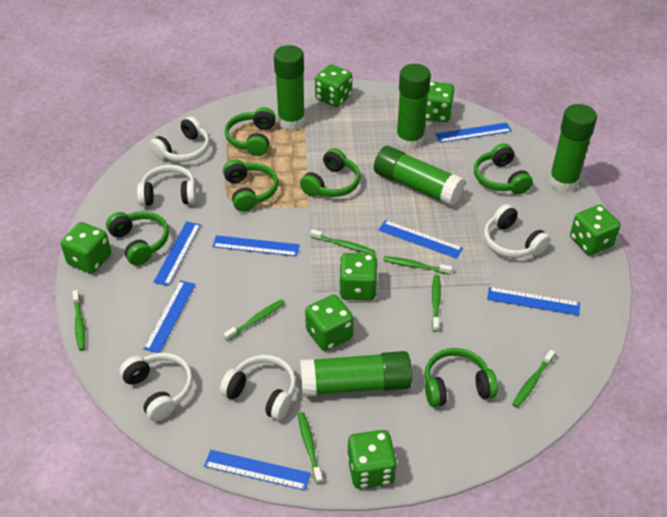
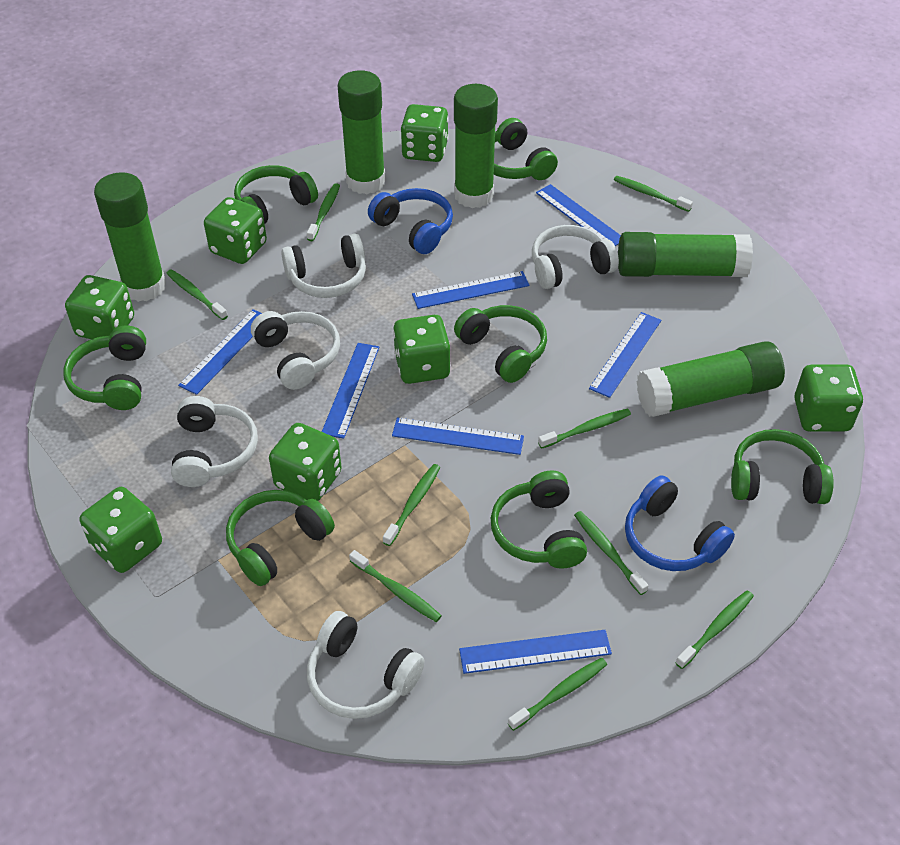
blue headphones: 0 -> 2
green headphones: 6 -> 7
green toothbrush: 7 -> 9

